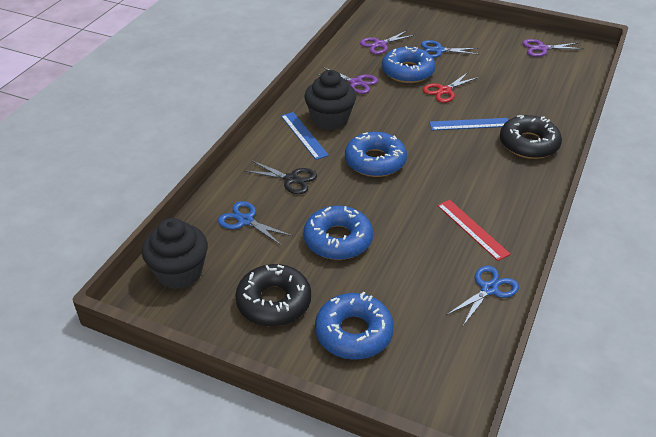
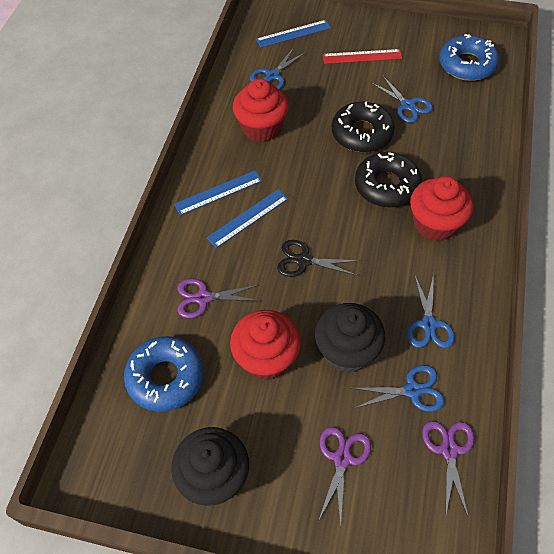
blue donut: 4 -> 2
blue ruler: 2 -> 3
blue scissors: 3 -> 4
red cupcake: 0 -> 3
red scissors: 1 -> 0

